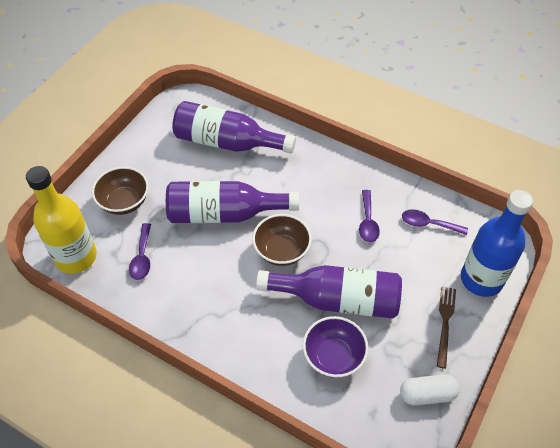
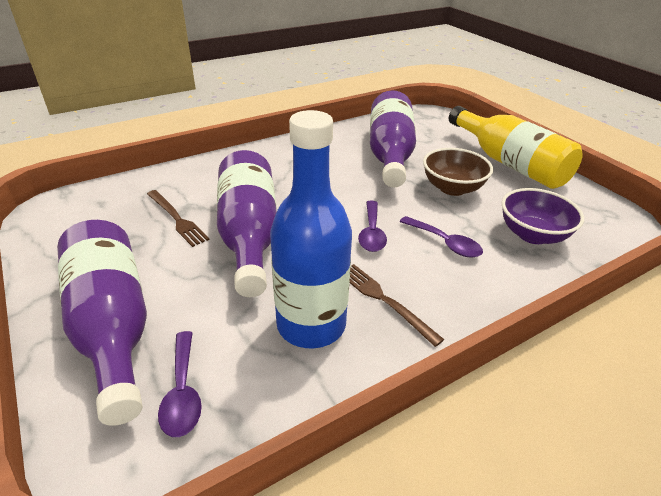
brown bowl: 2 -> 1
brown fork: 1 -> 2
white capsule: 1 -> 0

